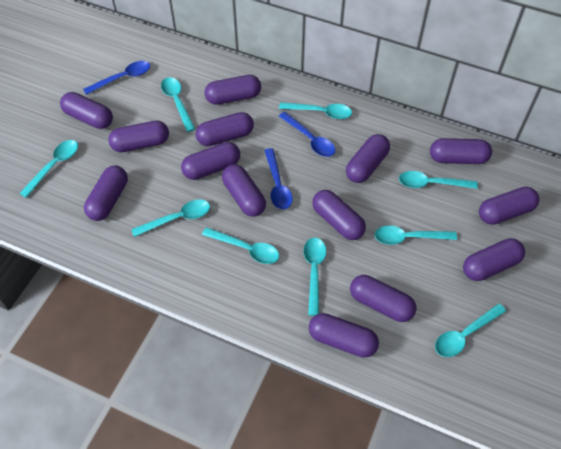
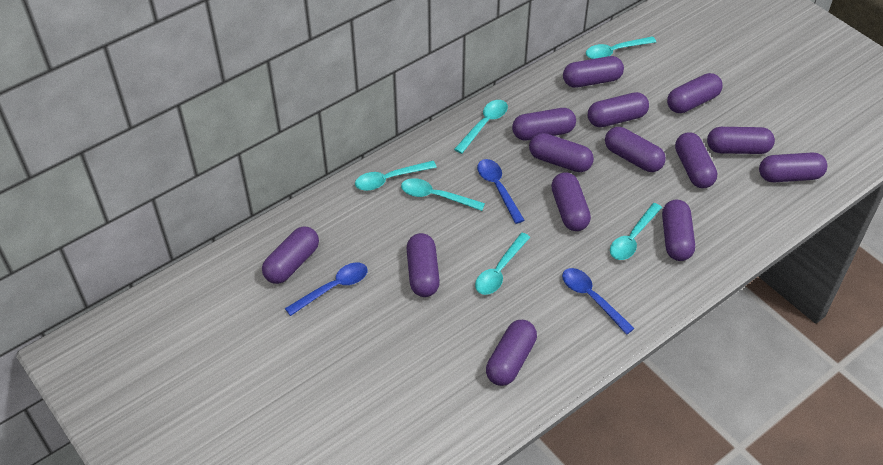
turquoise spoon: 9 -> 6

